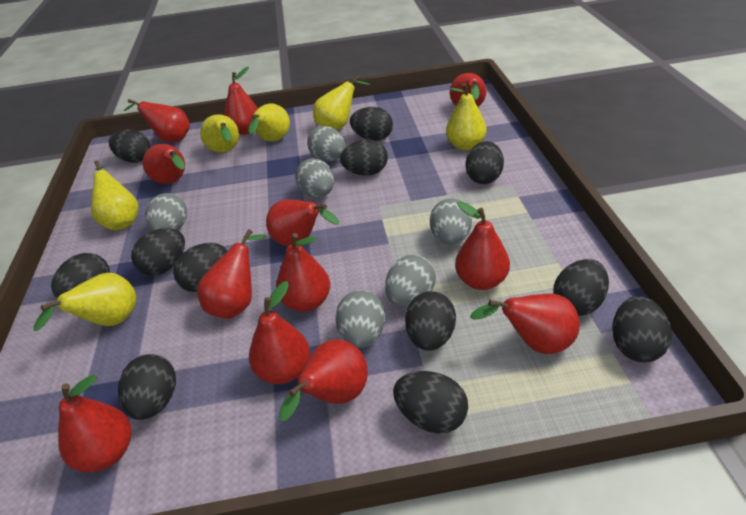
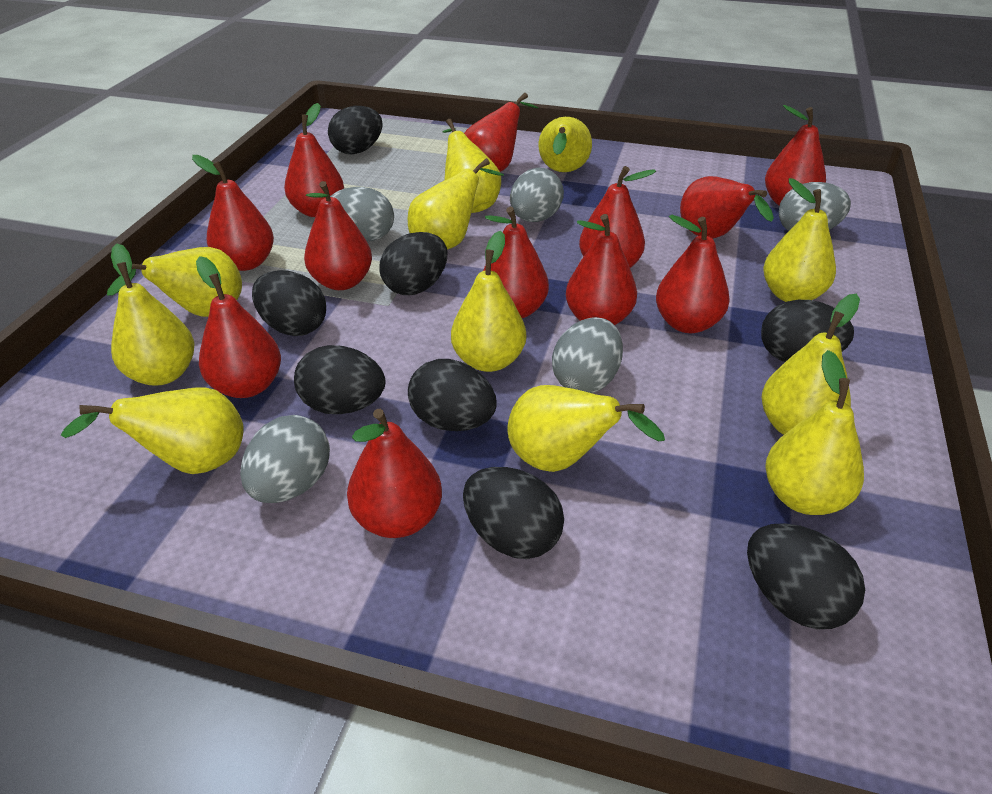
black egg: 12 -> 8
grey egg: 6 -> 5
yellow pear: 6 -> 11

